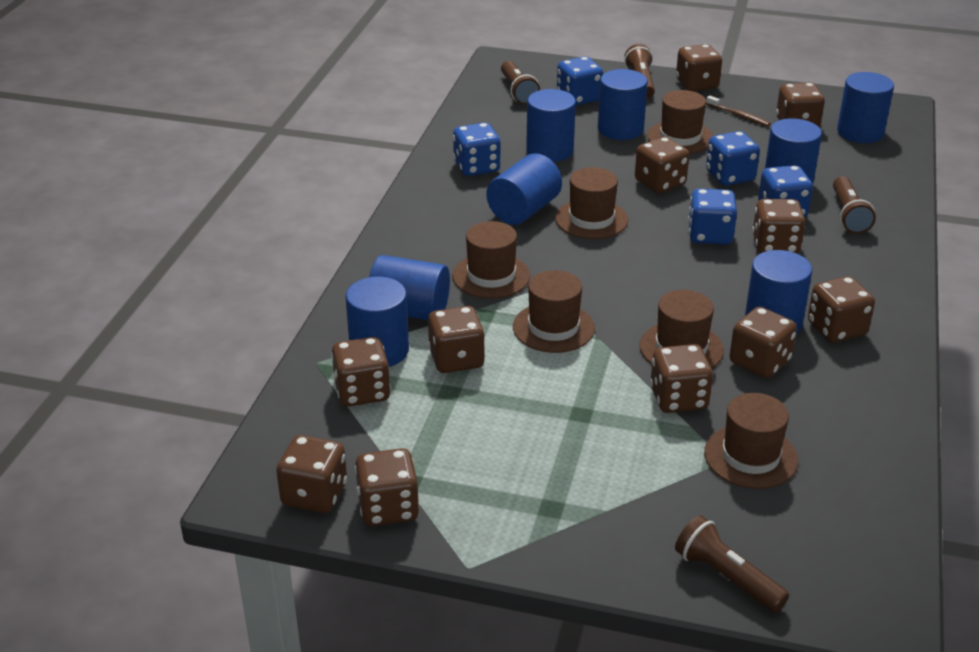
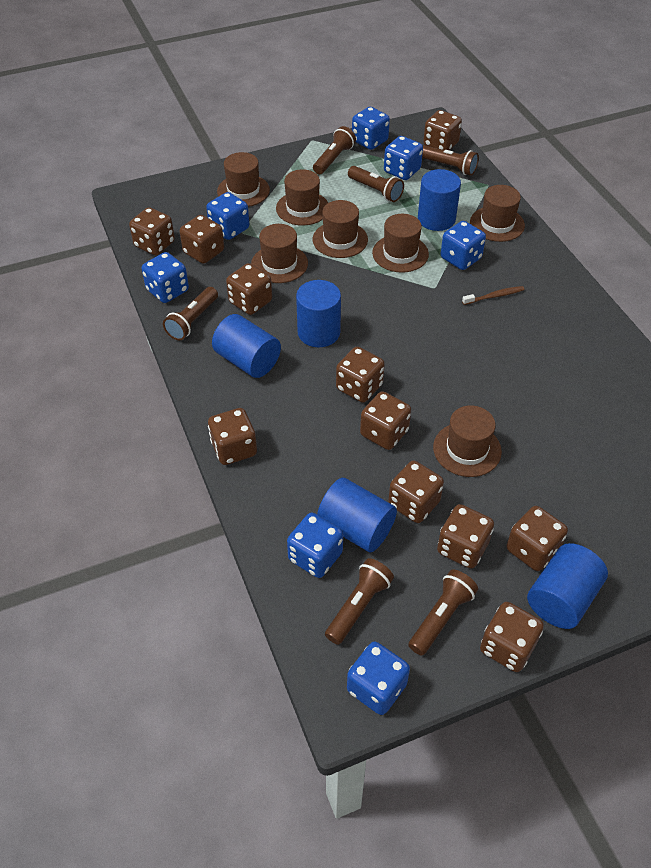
blue cylinder: 8 -> 5
blue dice: 5 -> 7
brown flashlight: 4 -> 6
brown hat: 6 -> 7

